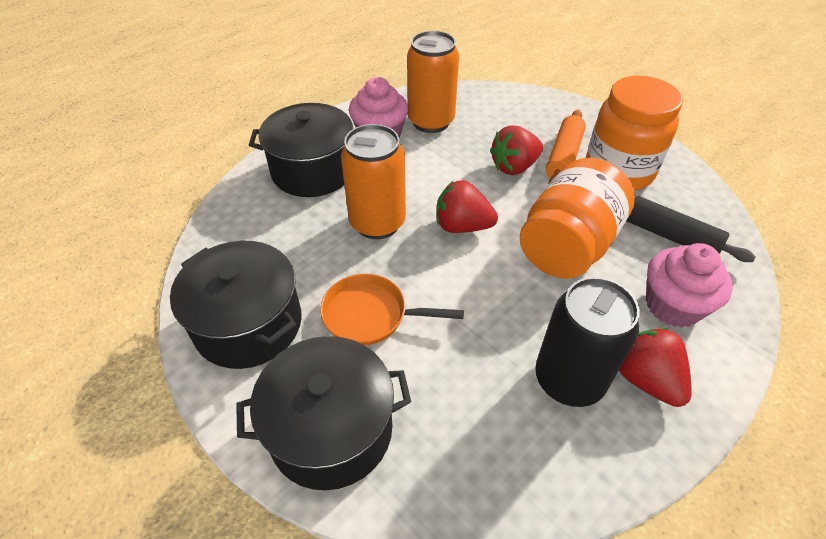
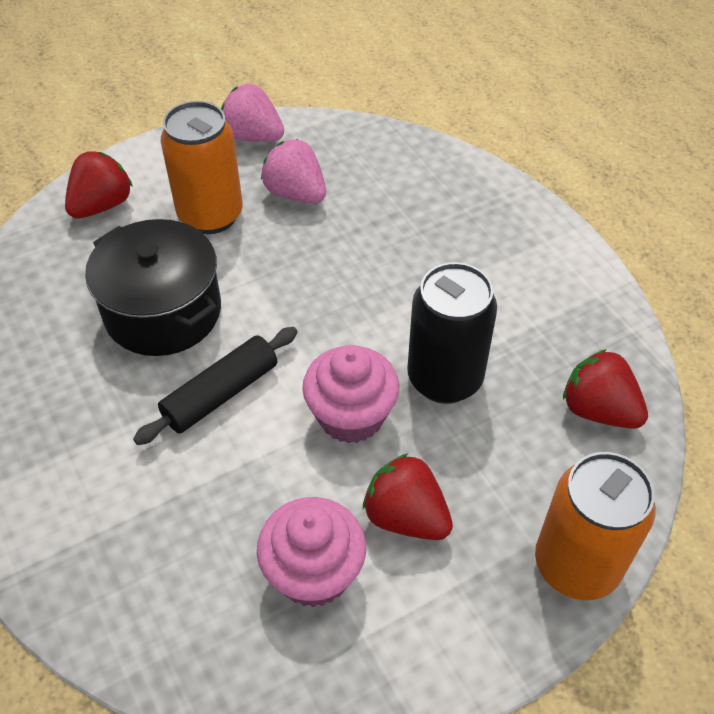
black pot: 3 -> 1
orange jar: 2 -> 0
orange pan: 1 -> 0
orange rolling pin: 1 -> 0
pink strawberry: 0 -> 2

